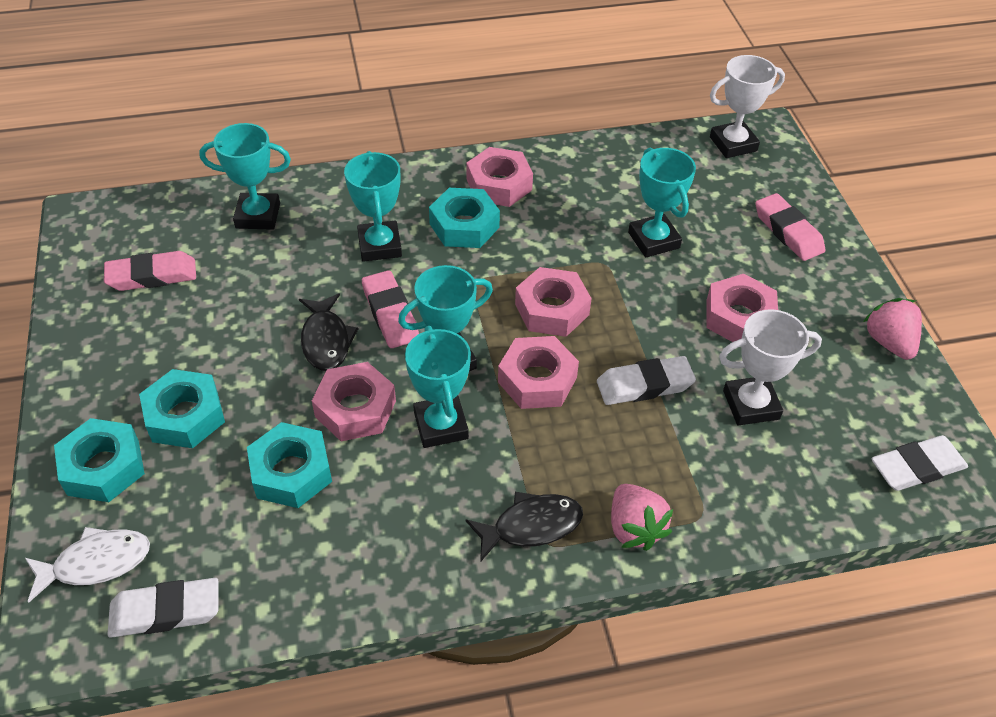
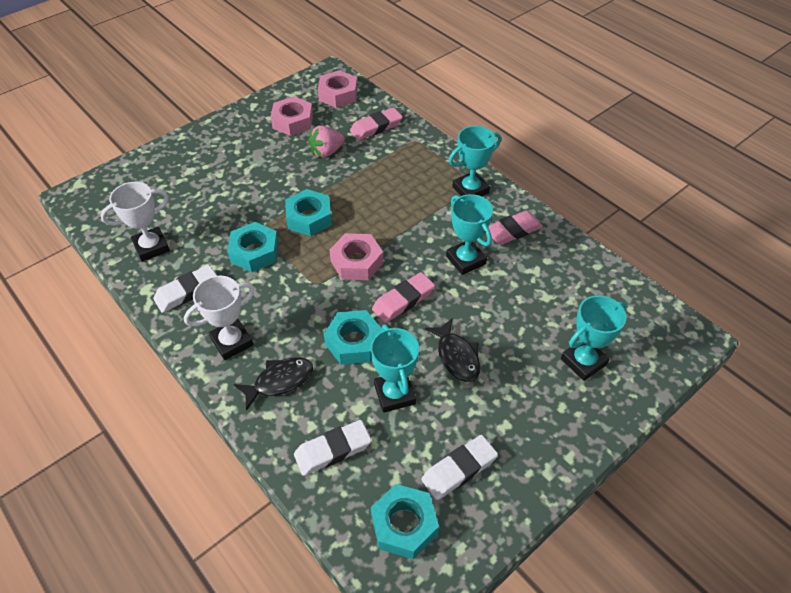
pink nut: 5 -> 3
pink strawberry: 2 -> 1
turquoise trophy: 5 -> 4
white fish: 1 -> 0

